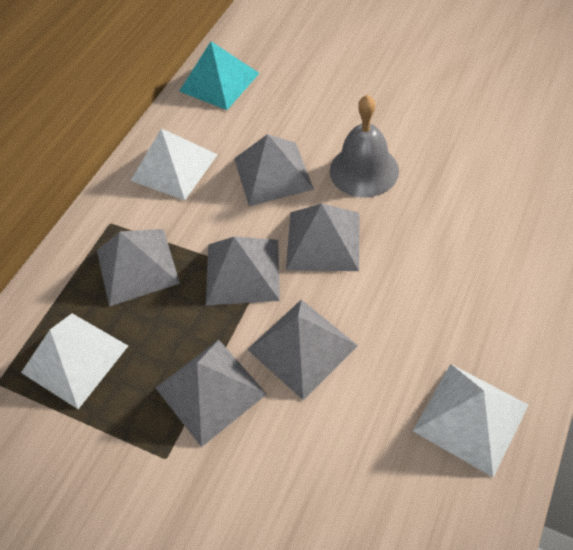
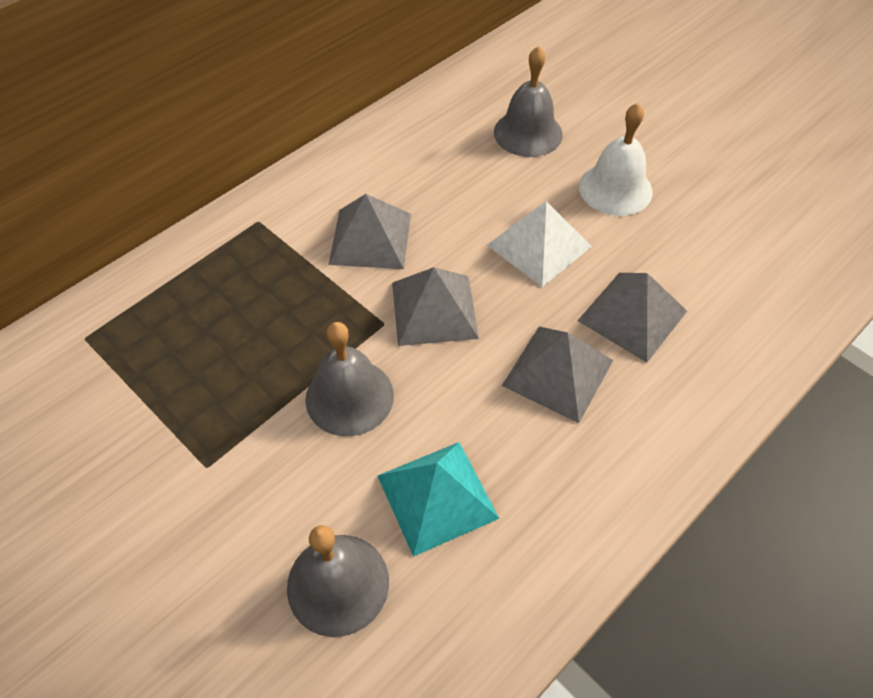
grey bell: 1 -> 3
grey pyramid: 6 -> 4
white bell: 0 -> 1
white pyramid: 3 -> 1

